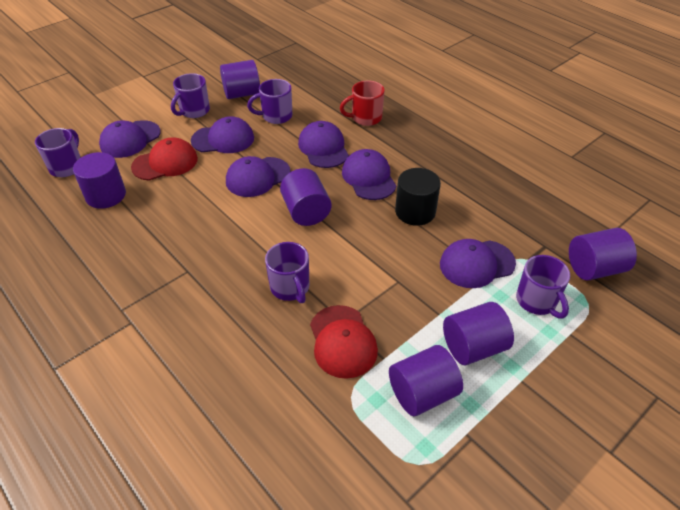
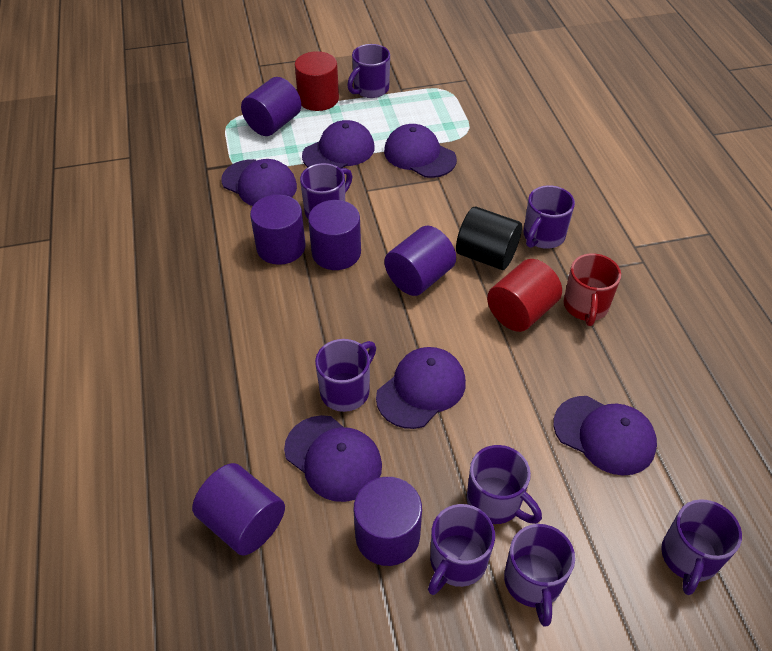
purple mug: 5 -> 8
red cap: 2 -> 0
red cylinder: 0 -> 2

